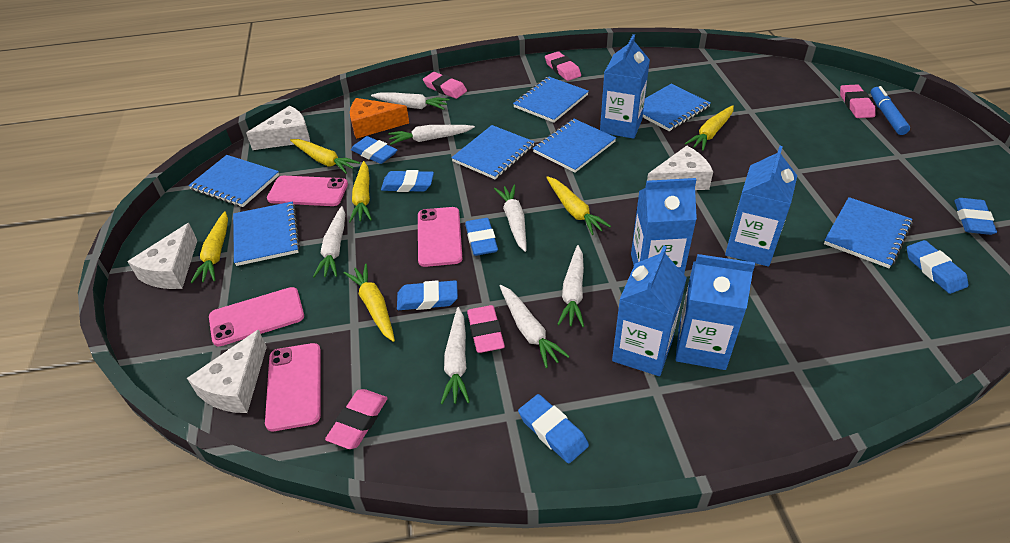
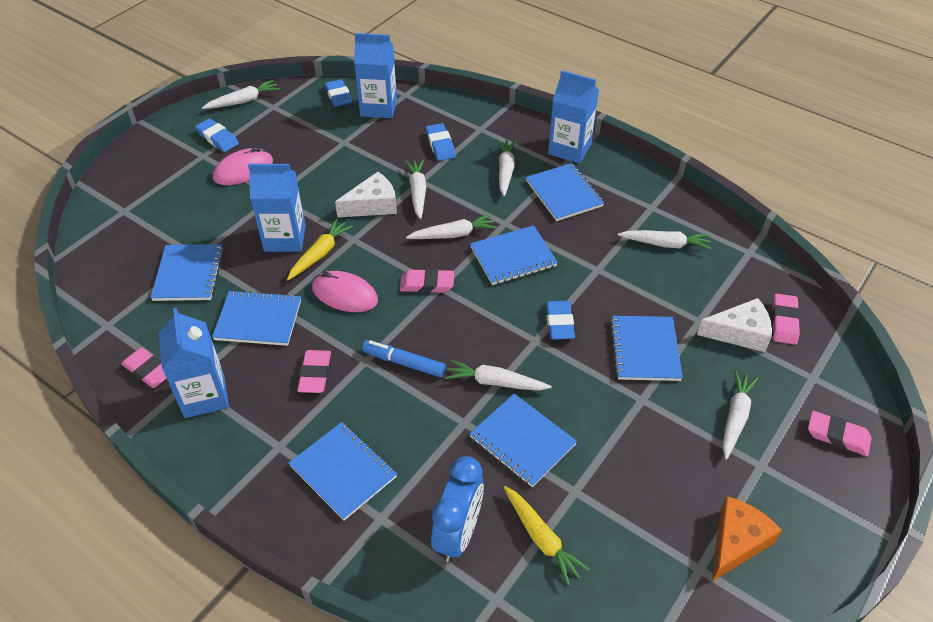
blue carton: 5 -> 4
blue clock: 0 -> 1
blue eraser: 7 -> 4
pink mouse: 0 -> 2
pink phone: 4 -> 0
white cheese: 4 -> 2
yellow carrot: 6 -> 2

